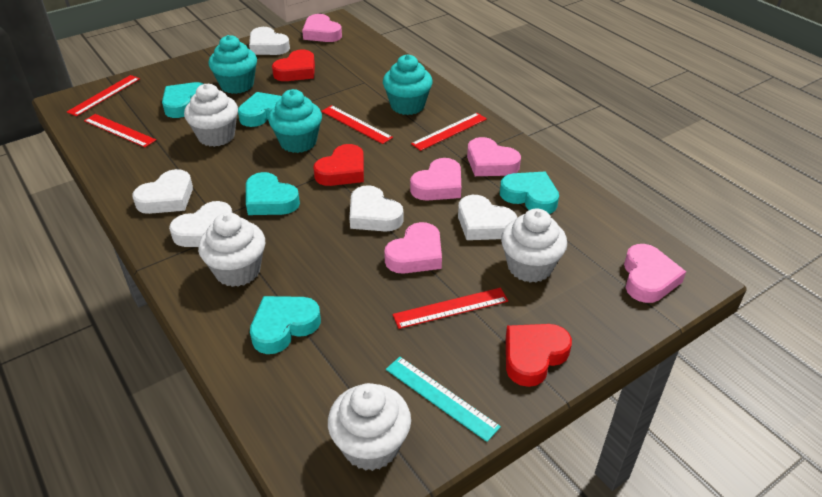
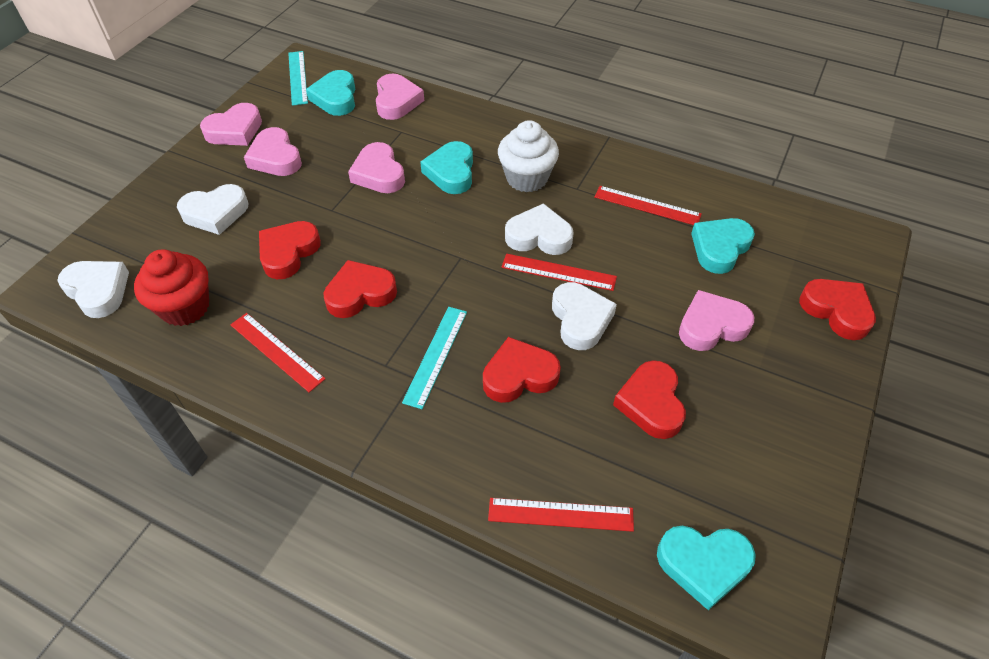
red cupcake: 0 -> 1
red heart: 3 -> 5
red ruler: 5 -> 4
turquoise cupcake: 3 -> 0
turquoise heart: 5 -> 4
turquoise ruler: 1 -> 2
white cupcake: 4 -> 1
white heart: 5 -> 4

